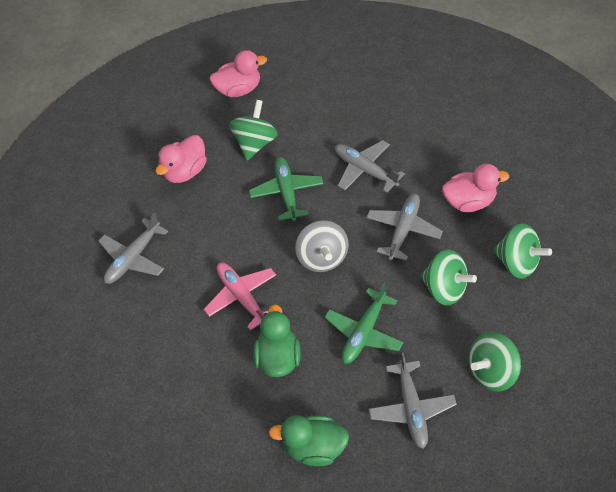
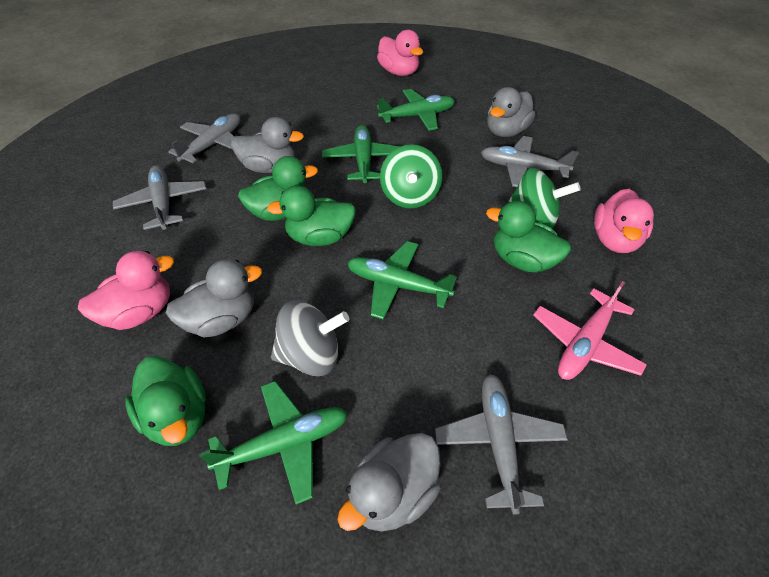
green duck: 2 -> 4
green plane: 2 -> 4
green spinning top: 4 -> 2
grey duck: 0 -> 4

